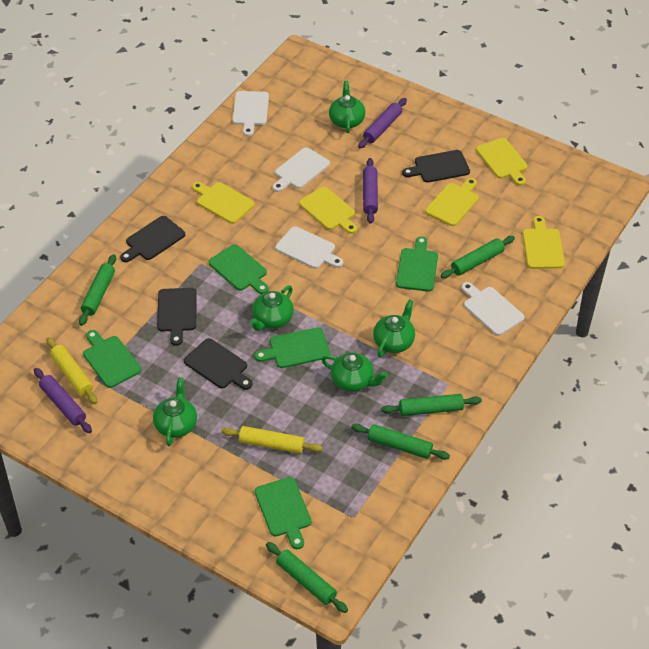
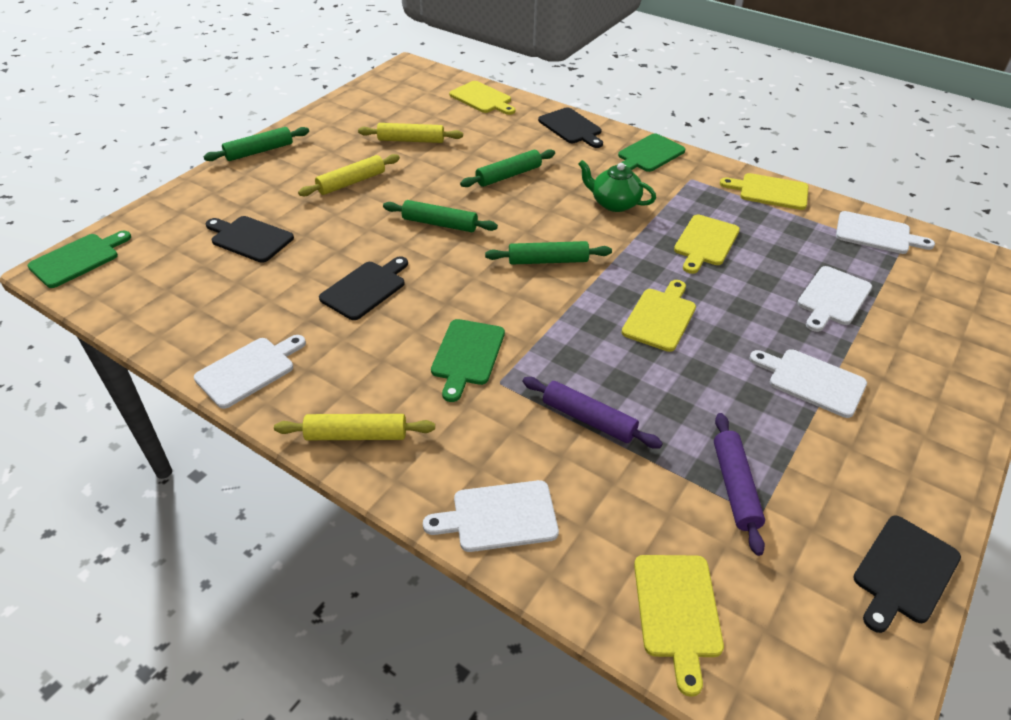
green cutting board: 5 -> 3
green rolling pin: 5 -> 4
green teapot: 5 -> 1
purple rolling pin: 3 -> 2
white cutting board: 4 -> 5
yellow rolling pin: 2 -> 3

